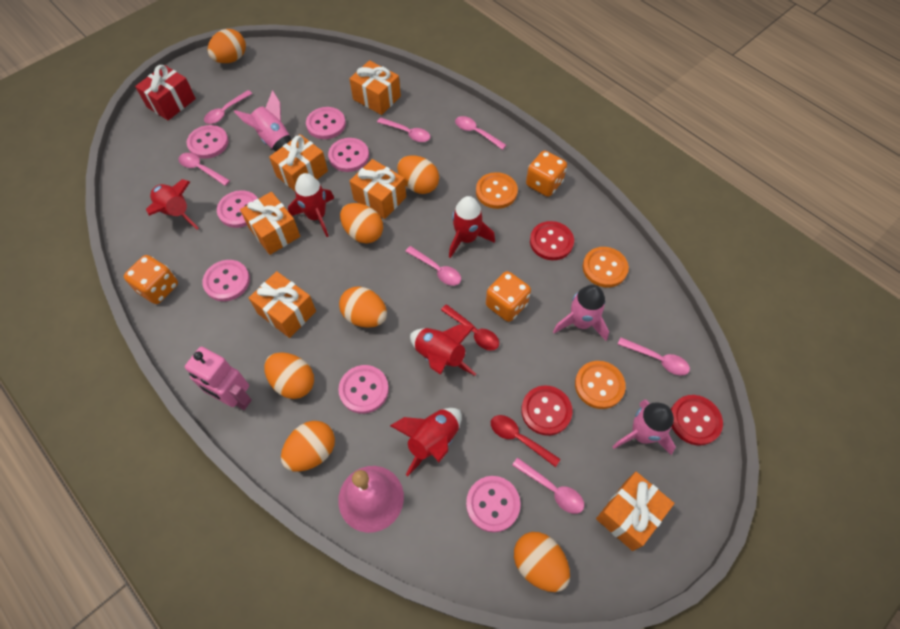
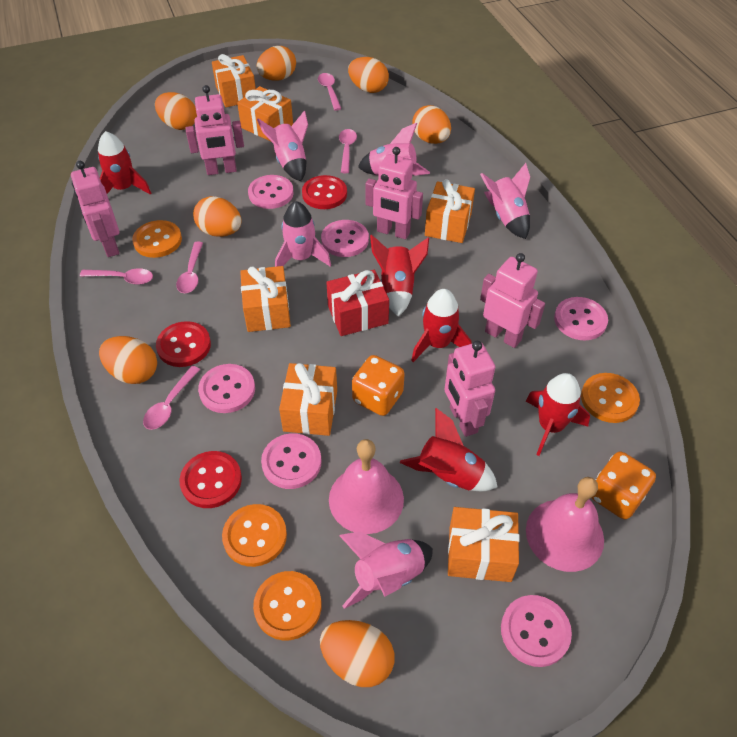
orange button: 3 -> 4
orange dice: 3 -> 2
pink bell: 1 -> 2
pink button: 7 -> 6
pink robot: 1 -> 5
pink rocket: 3 -> 5
pink spoon: 7 -> 5
red spoon: 2 -> 0

